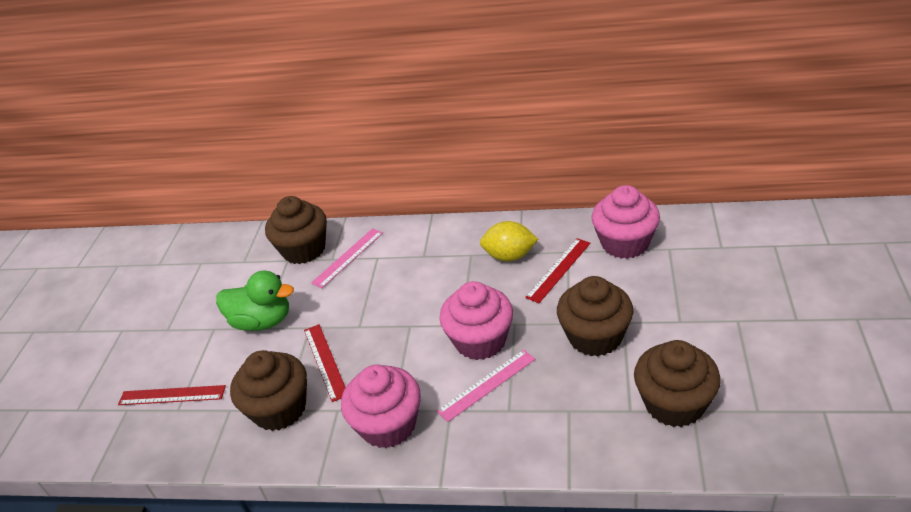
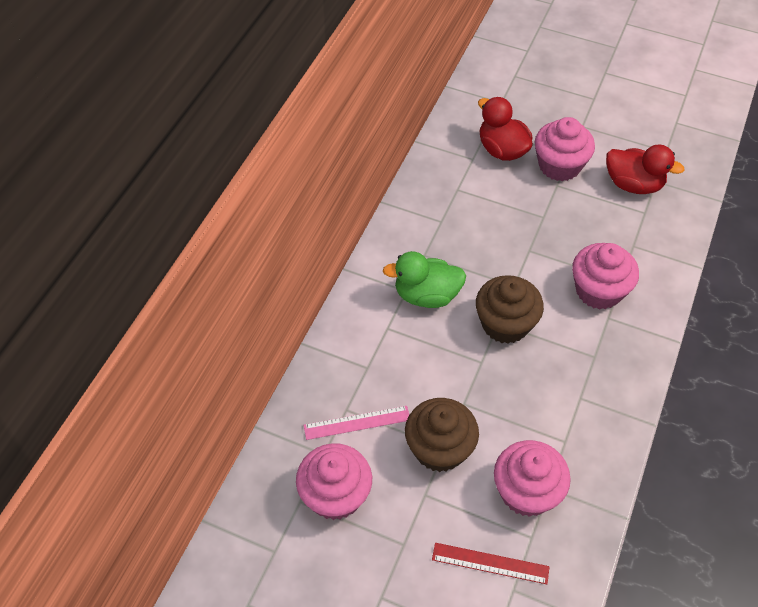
brown cupcake: 4 -> 2
pink cupcake: 3 -> 4
pink ruler: 2 -> 1
red duck: 0 -> 2
red ruler: 3 -> 1
yellow lemon: 1 -> 0

